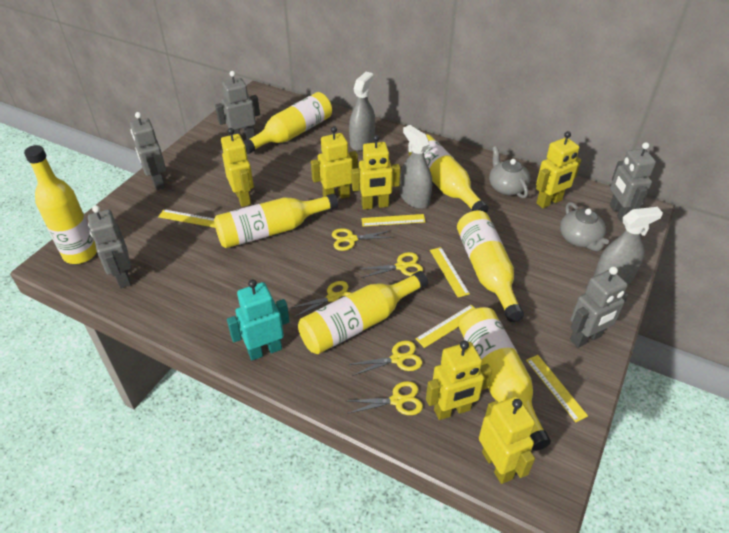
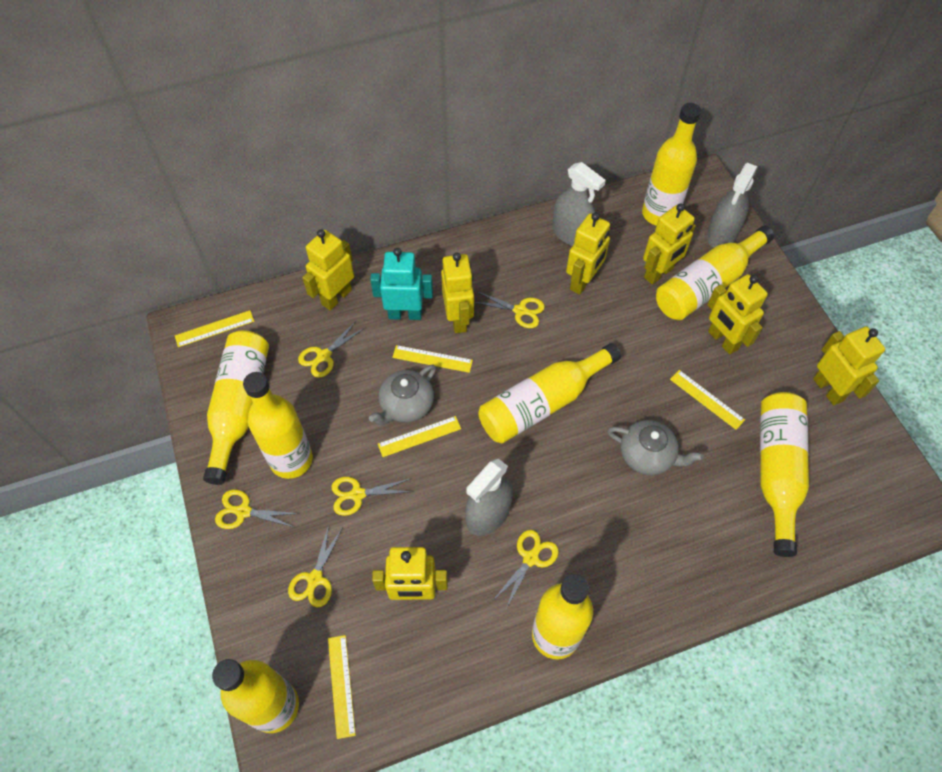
grey robot: 5 -> 0
yellow bottle: 7 -> 8
yellow robot: 6 -> 7
yellow scissors: 5 -> 6

